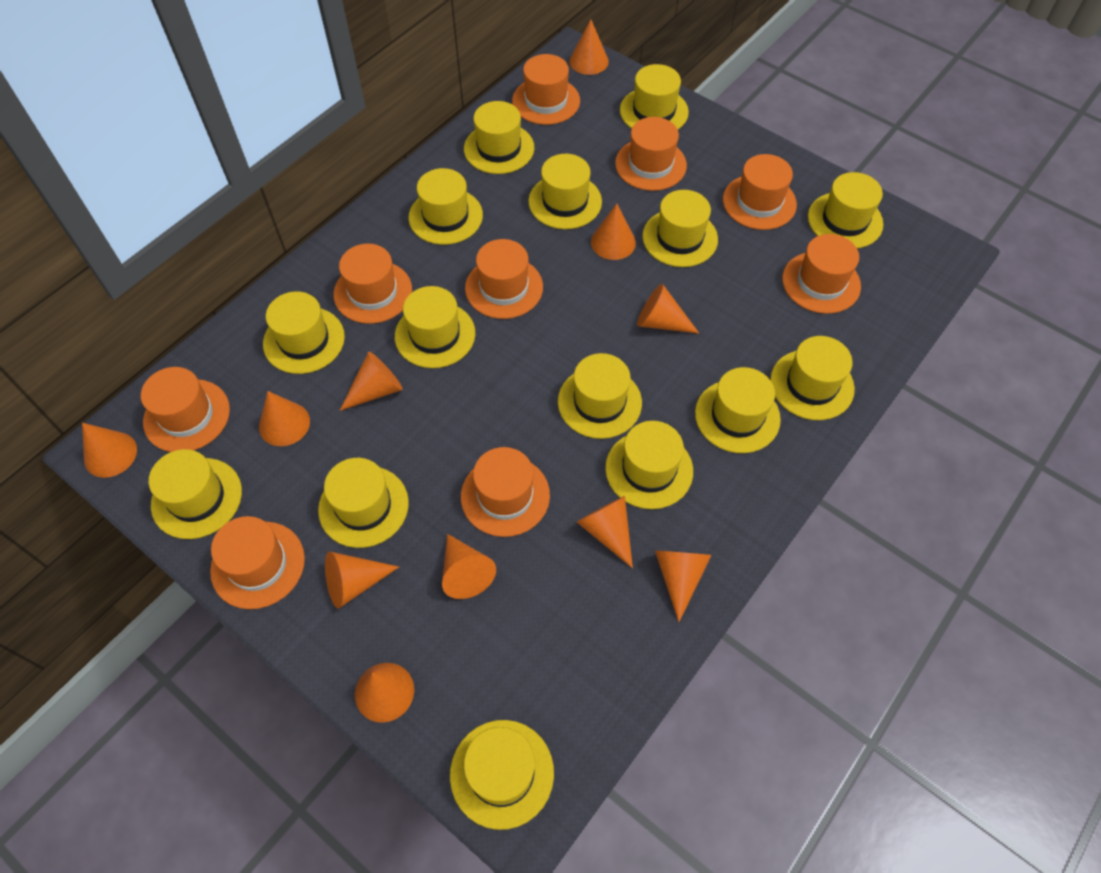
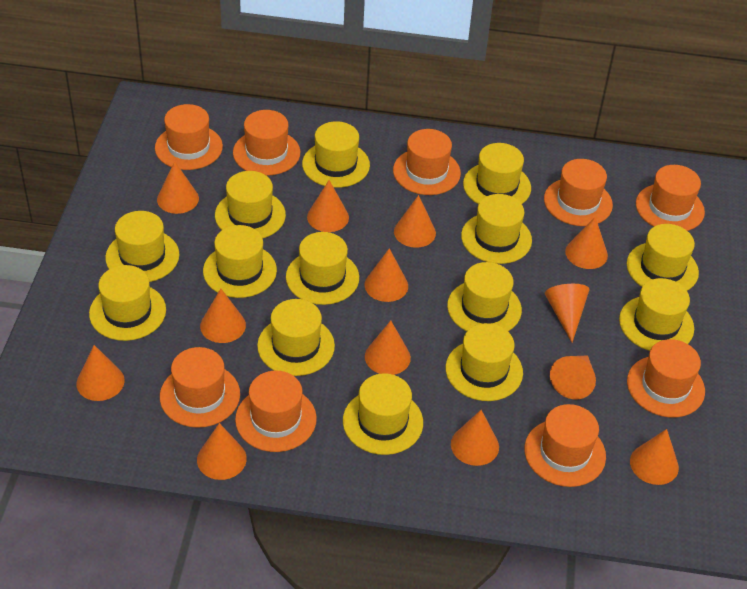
orange cone: 11 -> 13
yellow hat: 15 -> 14

